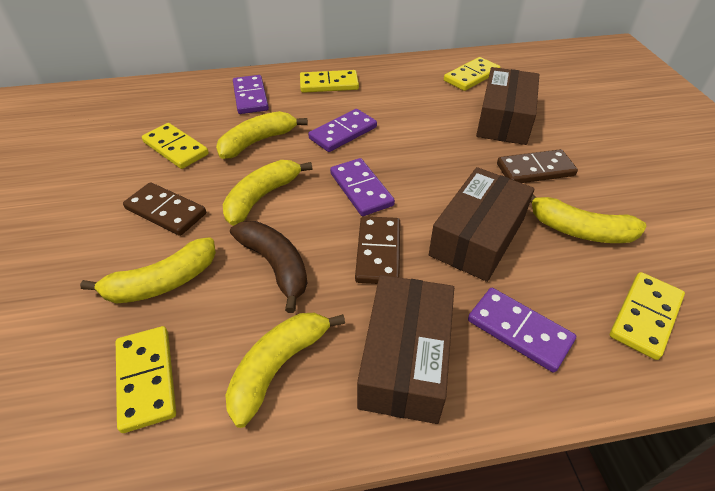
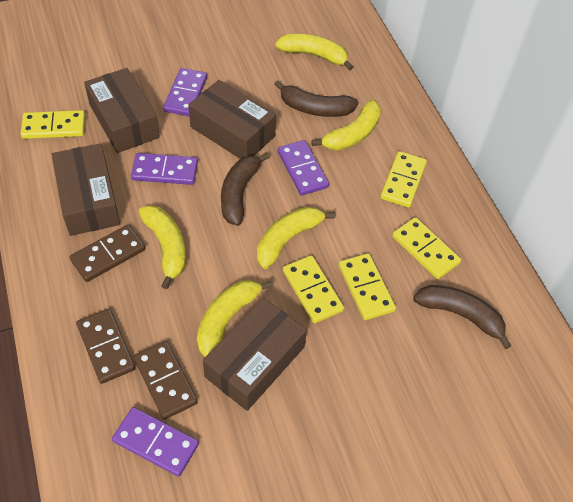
brown banana: 1 -> 3
brown box: 3 -> 4

